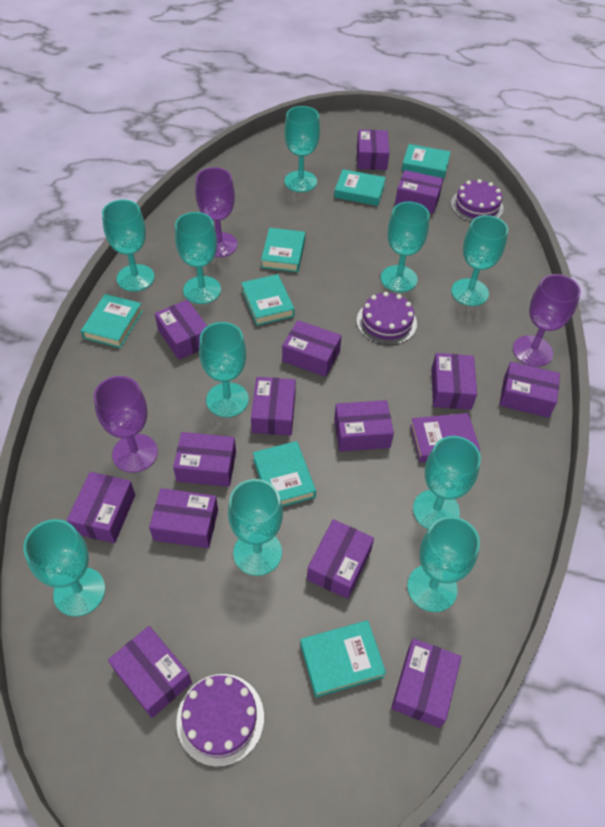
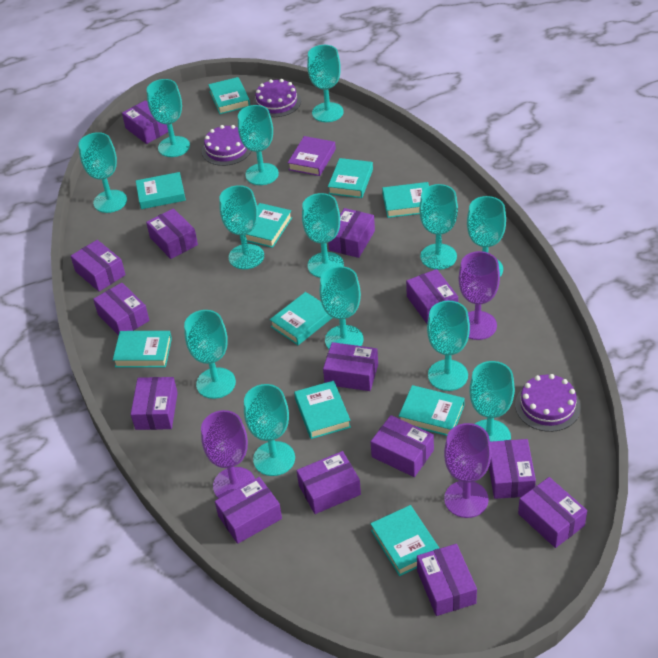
turquoise book: 7 -> 10
turquoise goblet: 10 -> 13

